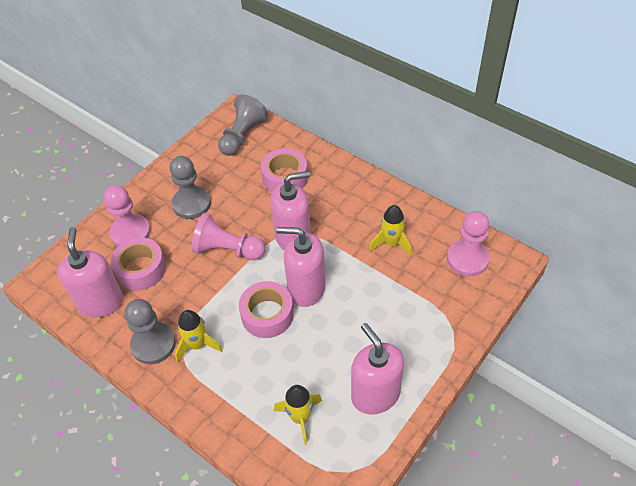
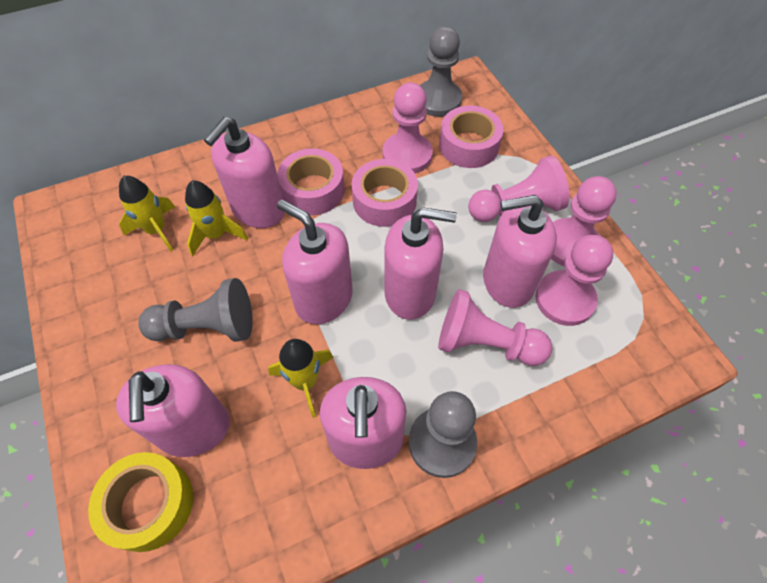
pink pawn: 3 -> 5
pink soap dispenser: 4 -> 6
yellow tape: 0 -> 1

